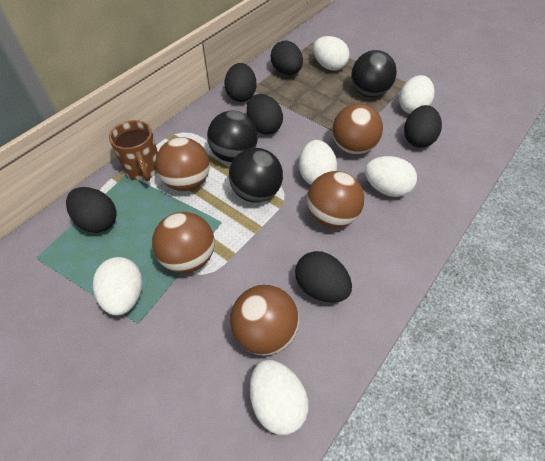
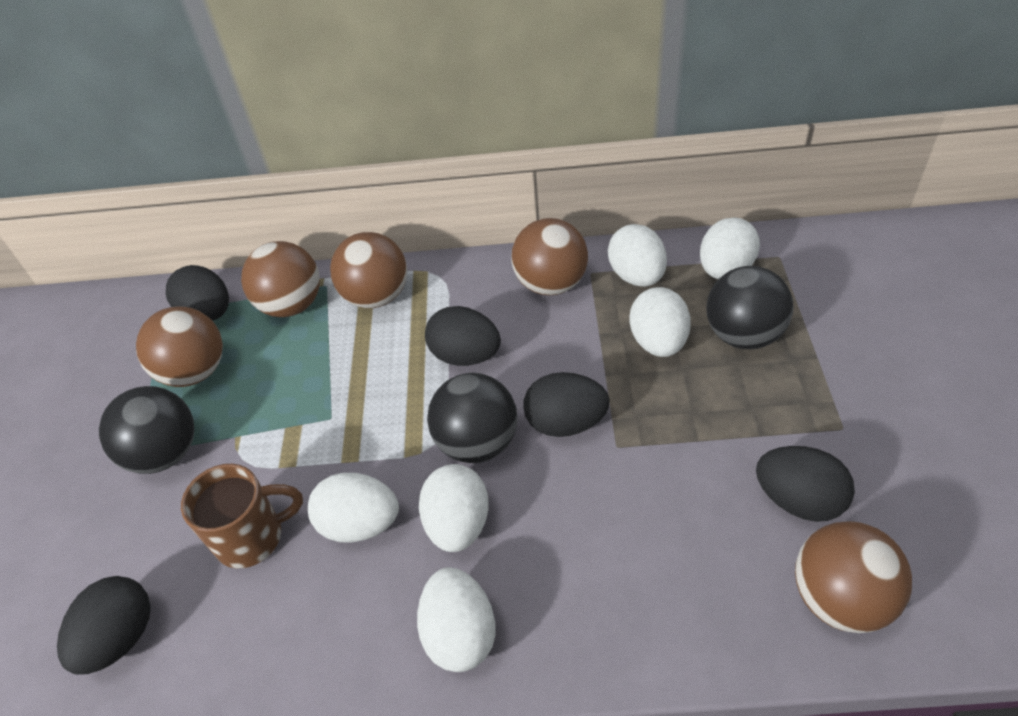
black egg: 6 -> 5

